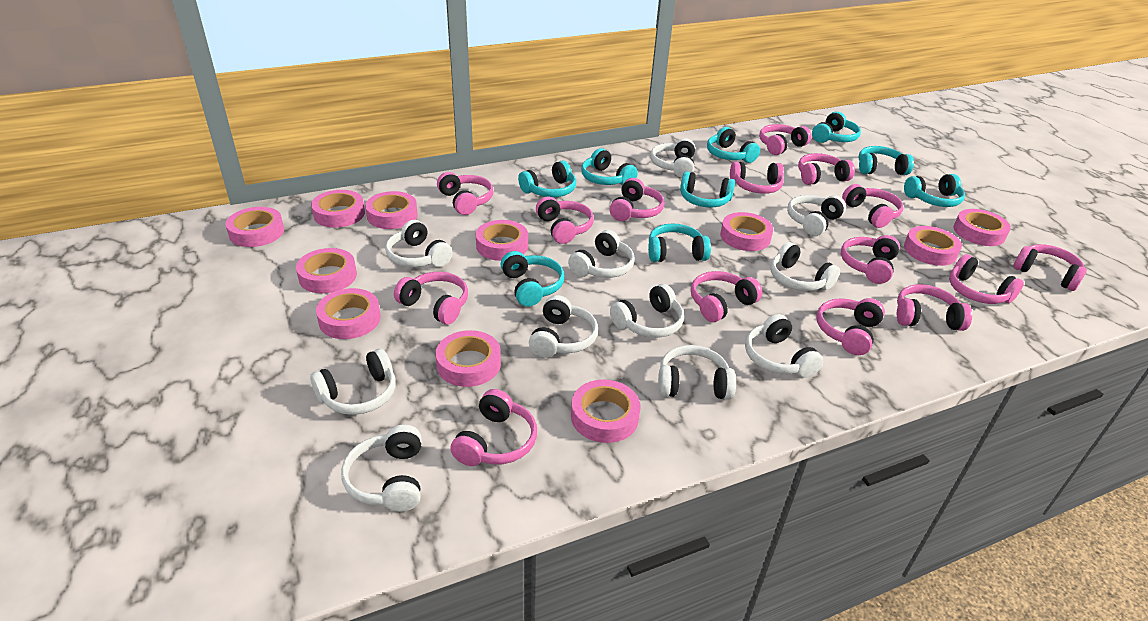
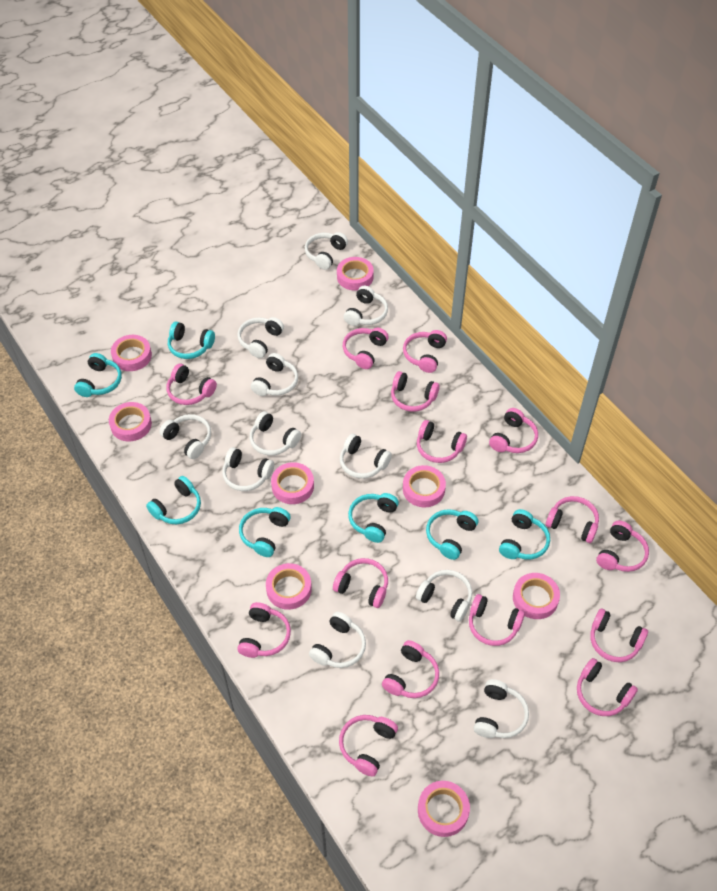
pink tape: 11 -> 8
turquoise headphones: 9 -> 7

